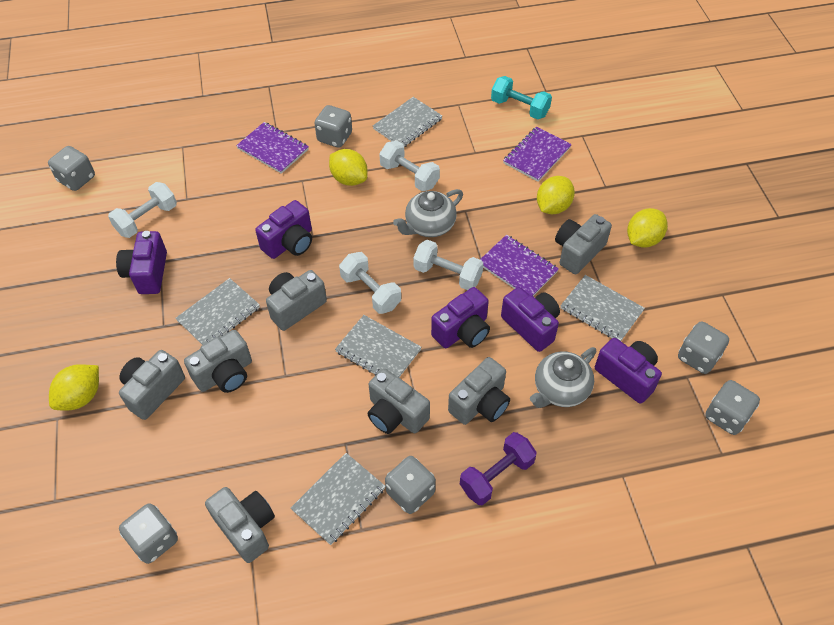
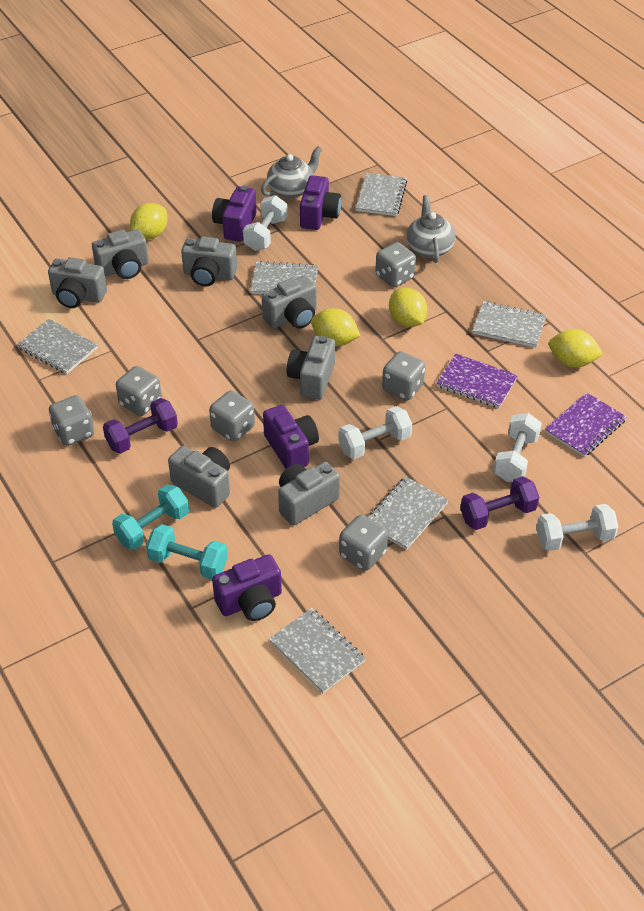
grey notebook: 5 -> 6
purple camera: 5 -> 4
purple dumbbell: 1 -> 2
purple notebook: 3 -> 2
turquoise dumbbell: 1 -> 2

